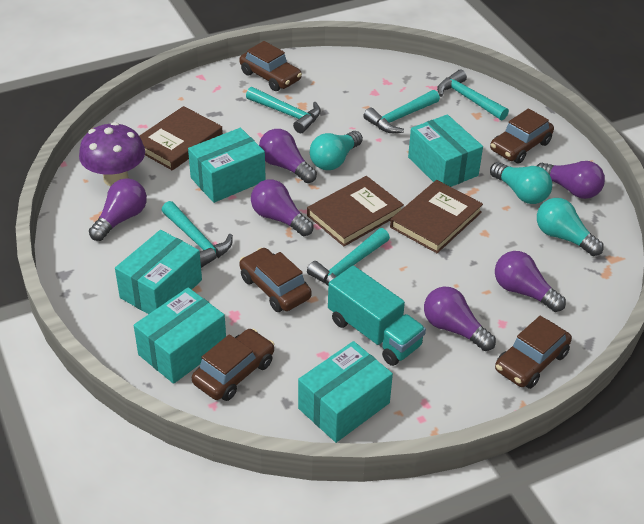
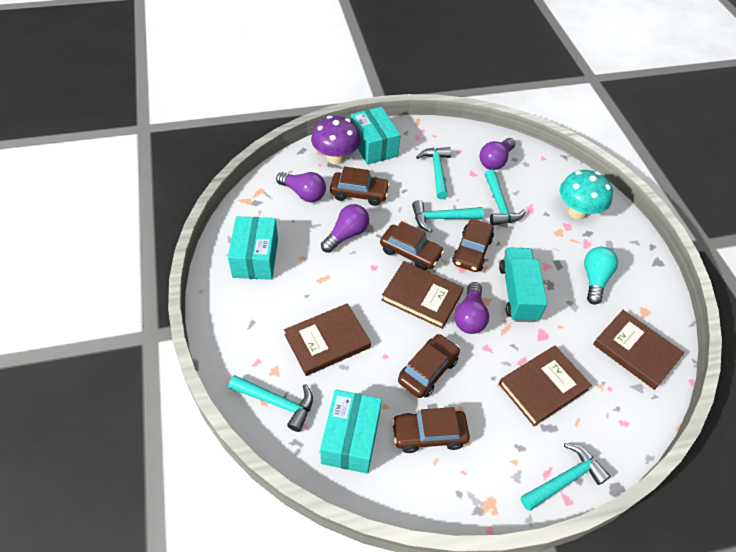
brown book: 3 -> 4
purple light bulb: 6 -> 4
turquoise box: 5 -> 3
turquoise light bulb: 3 -> 1
turquoise mushroom: 0 -> 1

